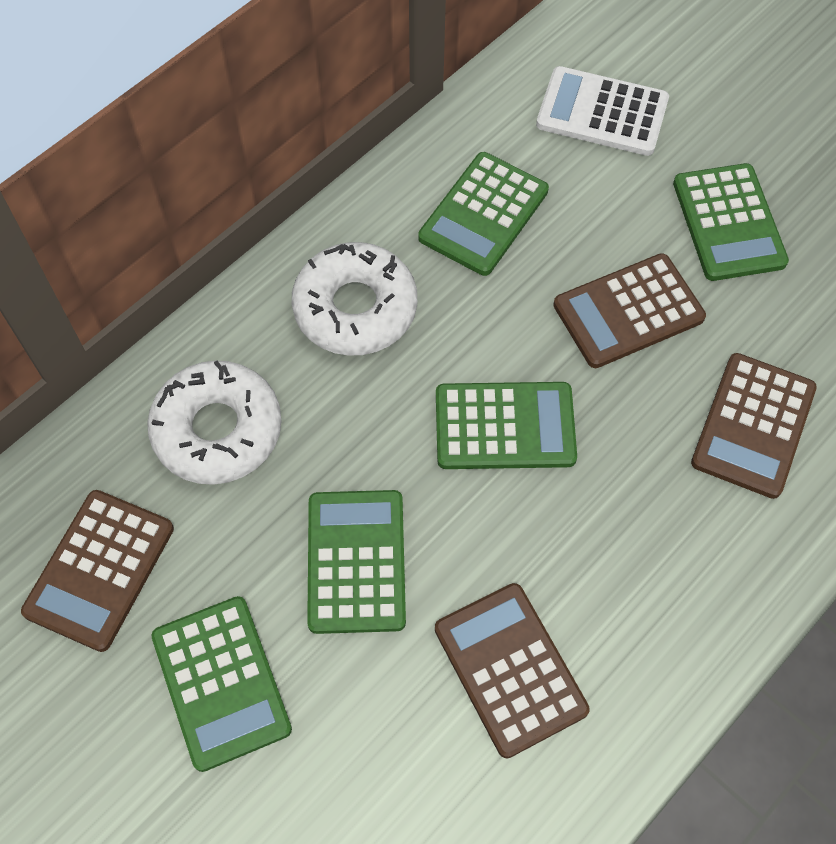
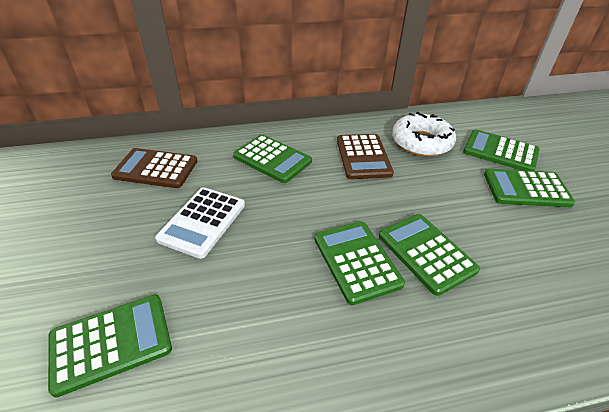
brown calculator: 4 -> 2
green calculator: 5 -> 6
white donut: 2 -> 1

